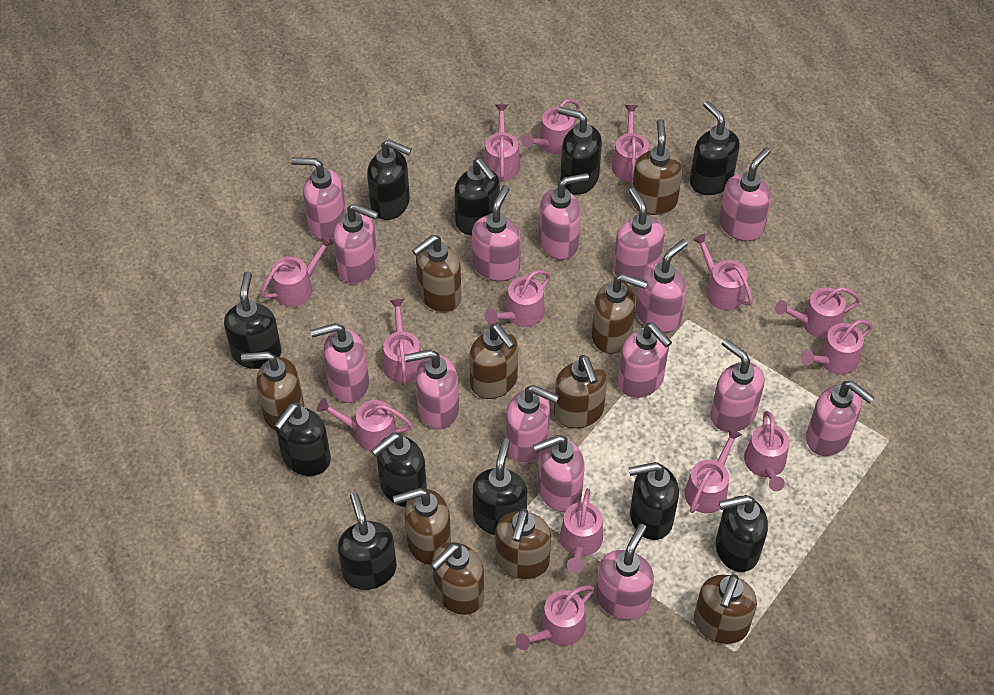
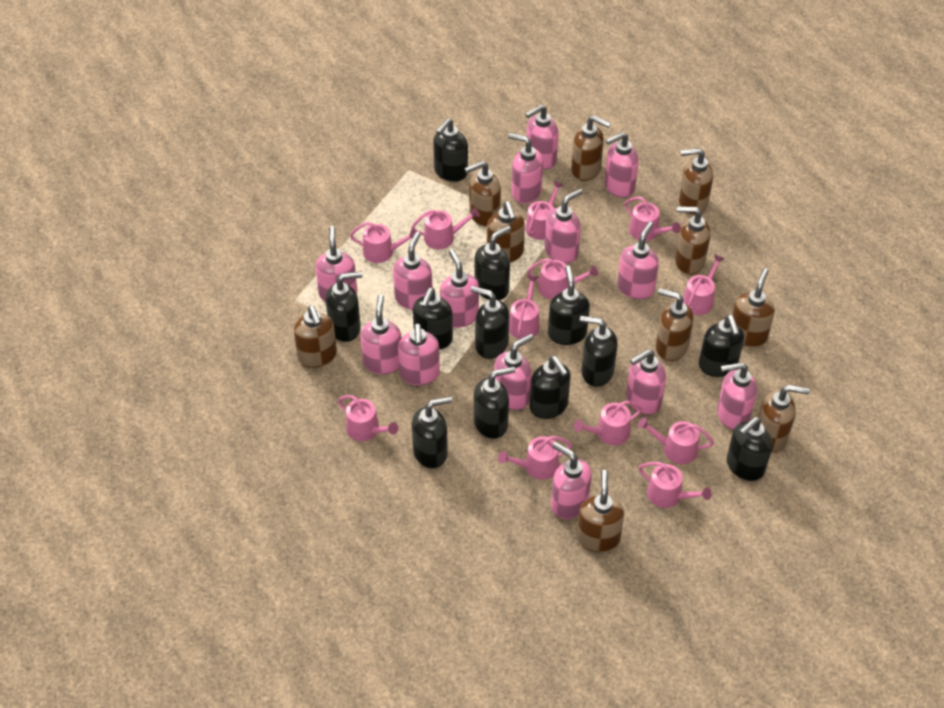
black soap dispenser: 11 -> 12
pink soap dispenser: 15 -> 14
pink watering can: 14 -> 12

